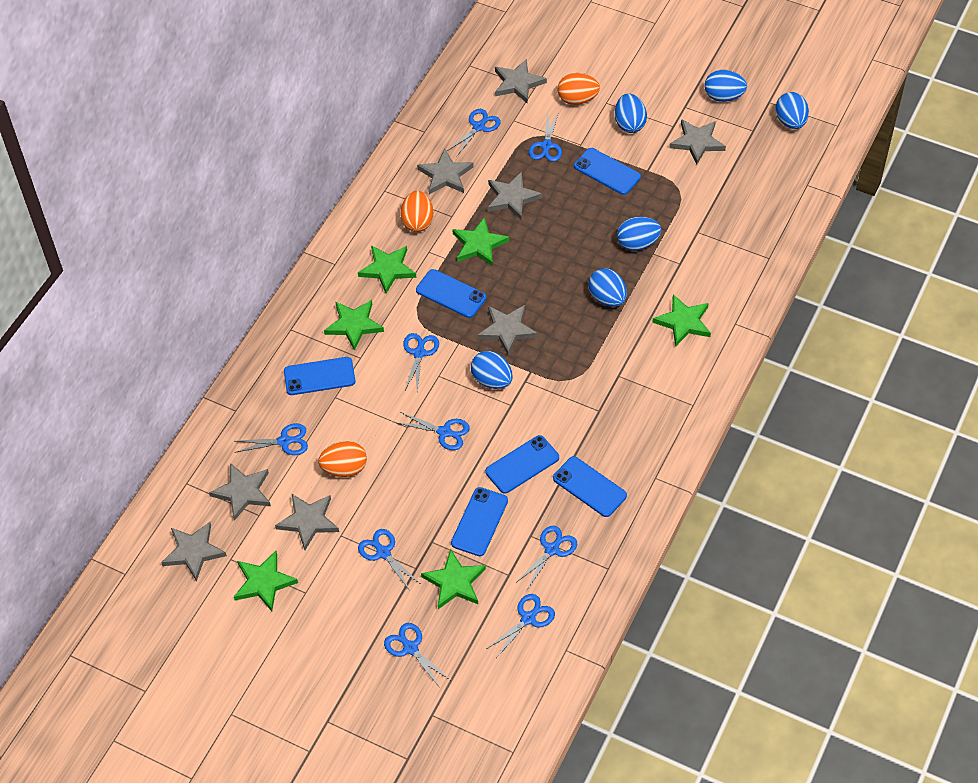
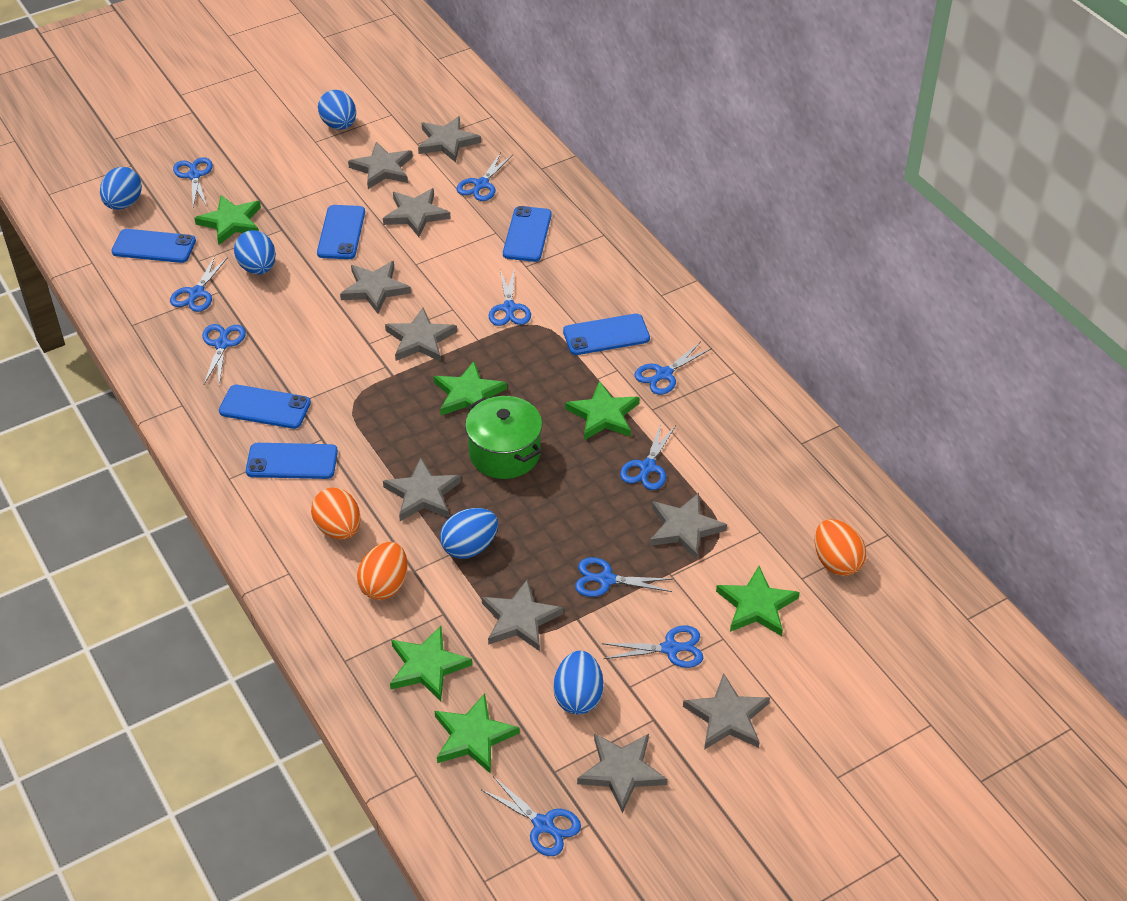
blue egg: 6 -> 5
blue scissors: 9 -> 10
green pot: 0 -> 1
grey star: 8 -> 10

